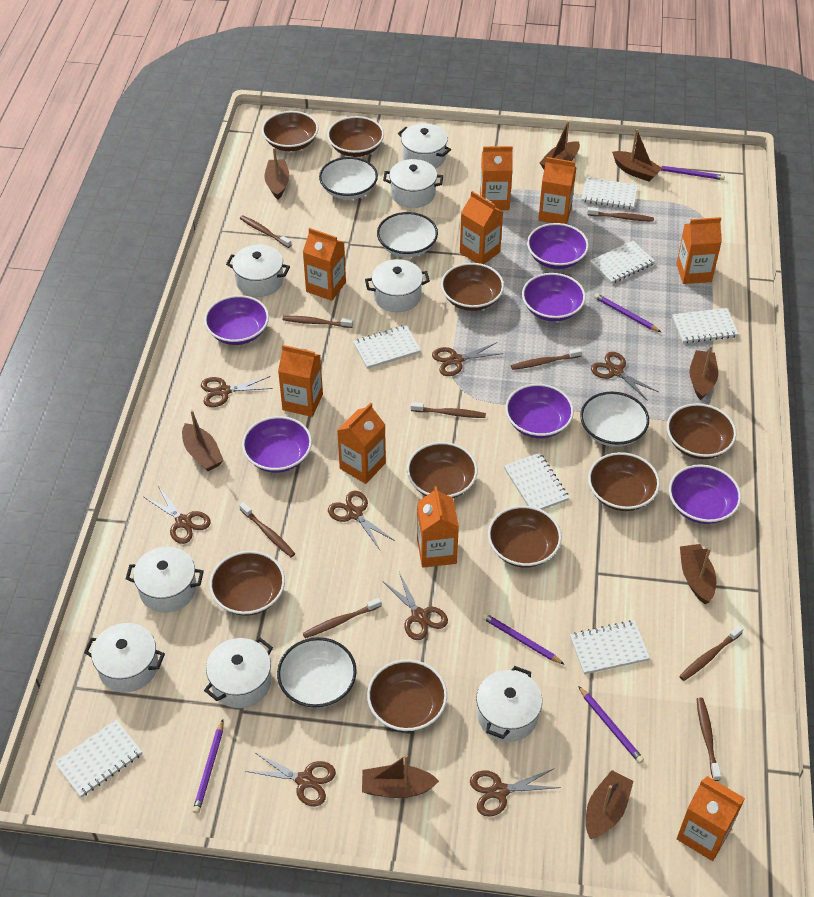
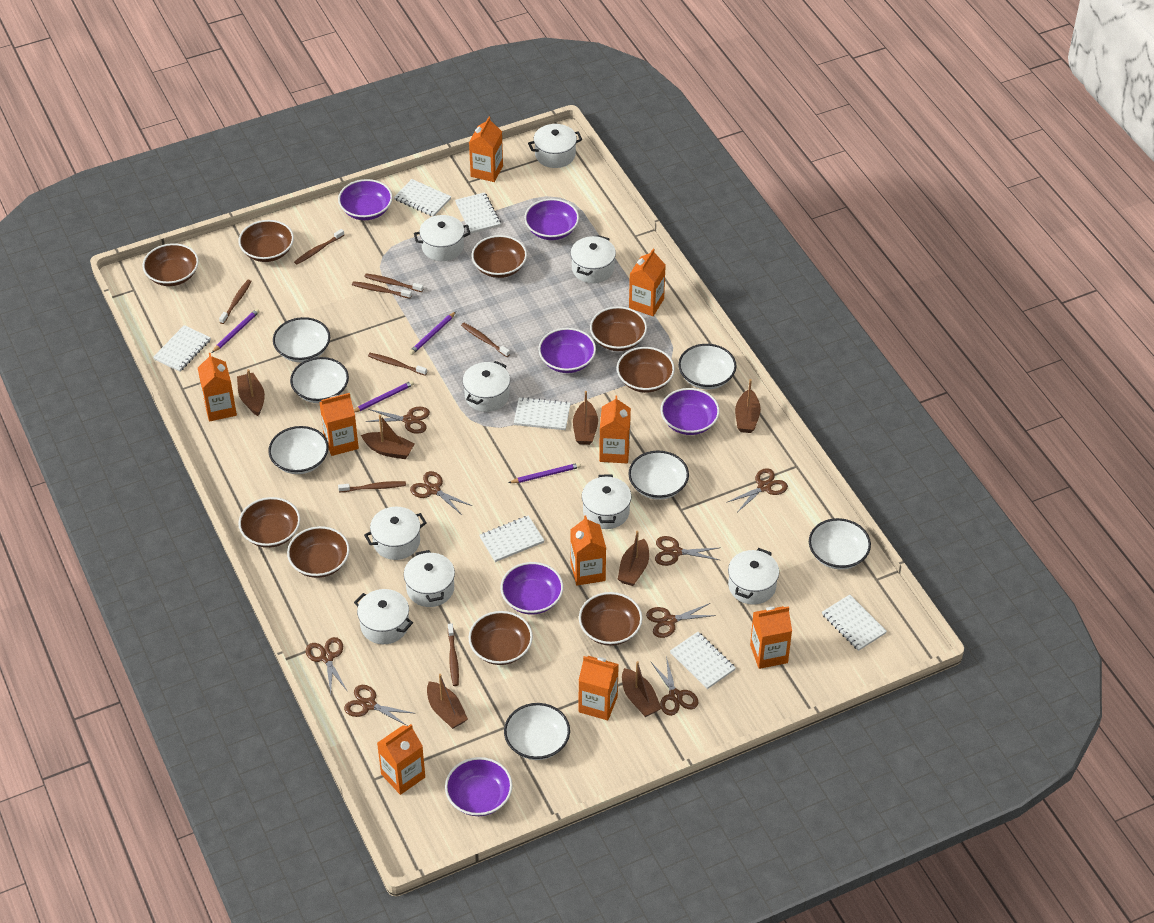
brown boat: 8 -> 7
brown toothbrush: 9 -> 8
purple pencil: 5 -> 4
white bowl: 4 -> 7
white pot: 8 -> 9

